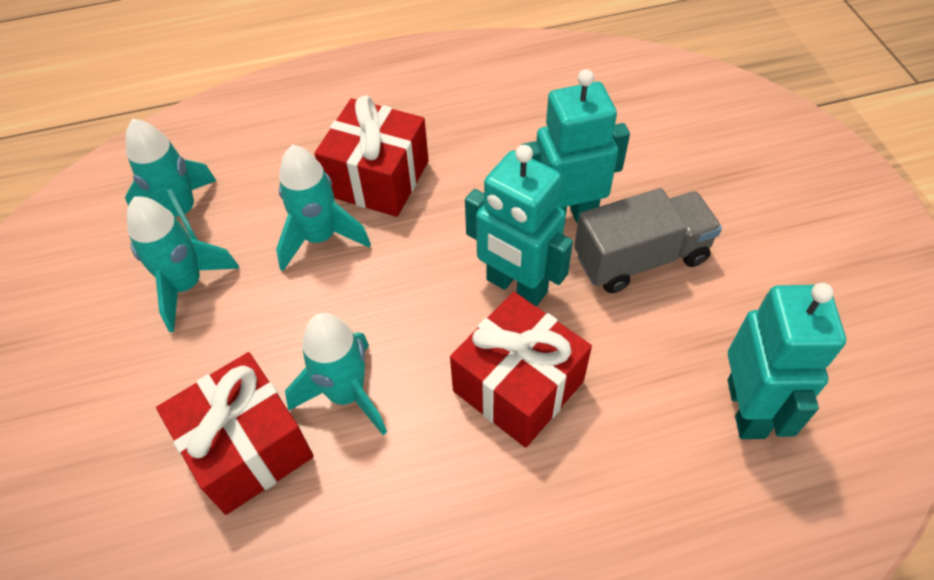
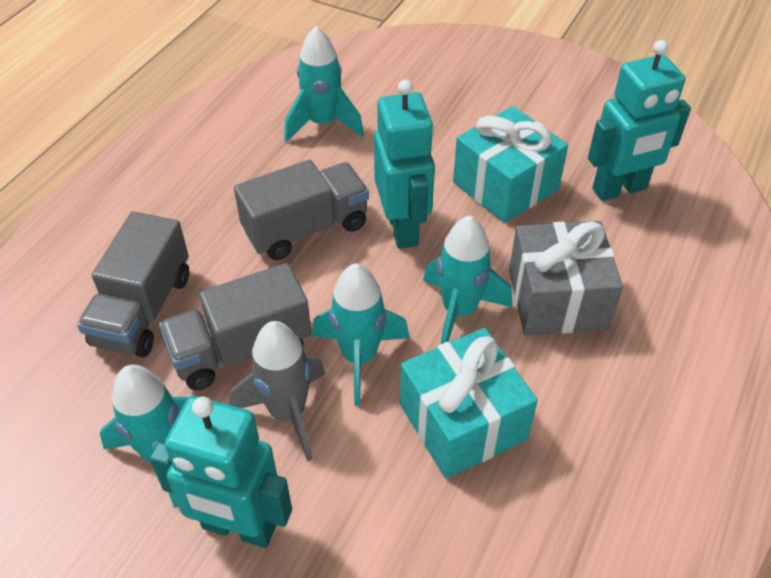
grey gift: 0 -> 1
grey rocket: 0 -> 1
grey truck: 1 -> 3
red gift: 3 -> 0
turquoise gift: 0 -> 2

